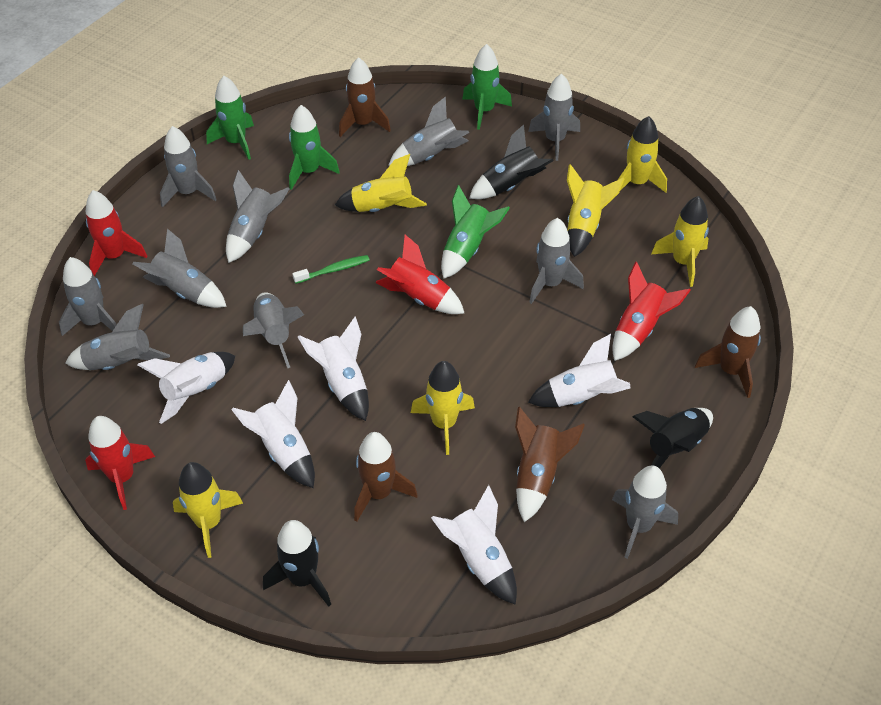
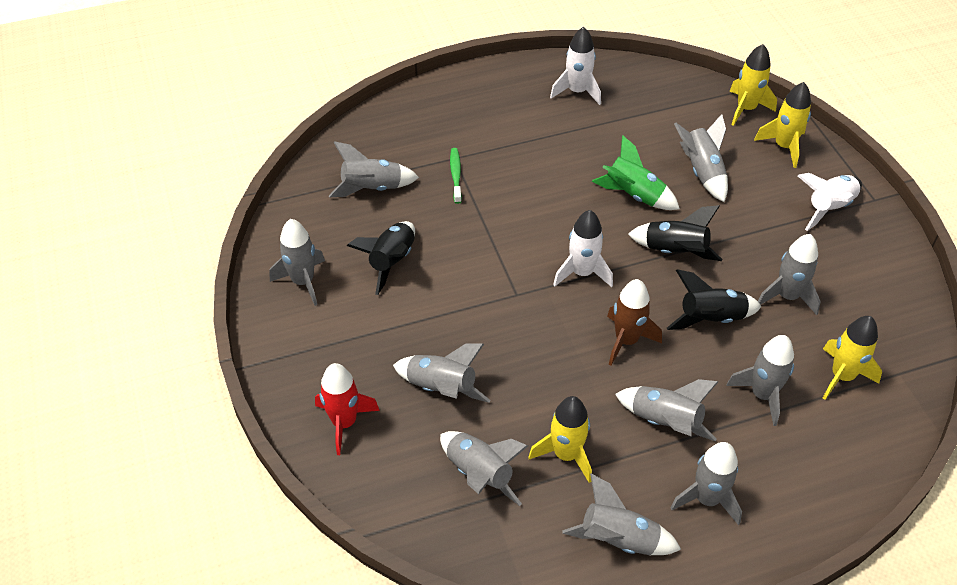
brown rocket: 4 -> 1
green rocket: 4 -> 1
red rocket: 4 -> 1
white rocket: 5 -> 3
yellow rocket: 6 -> 4

